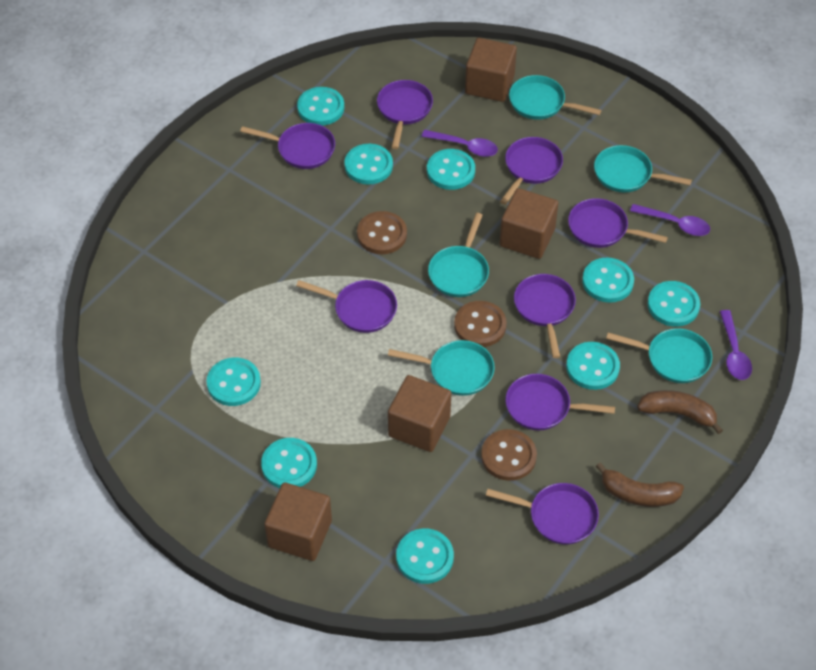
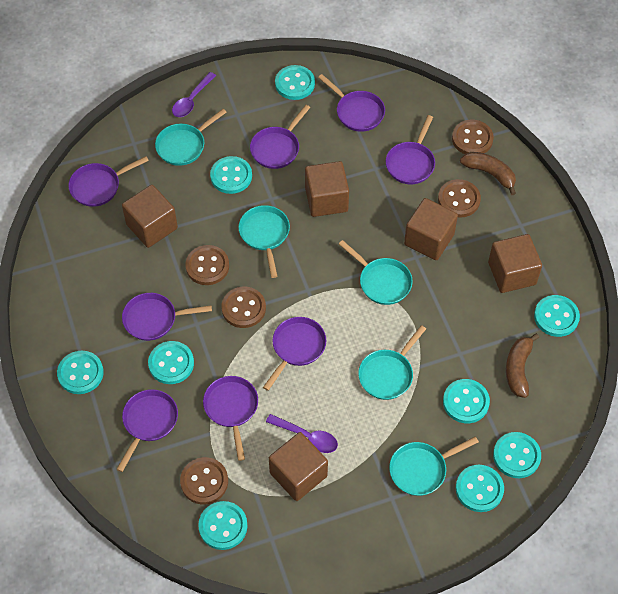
brown button: 3 -> 5
brown cube: 4 -> 5
purple spoon: 3 -> 2

